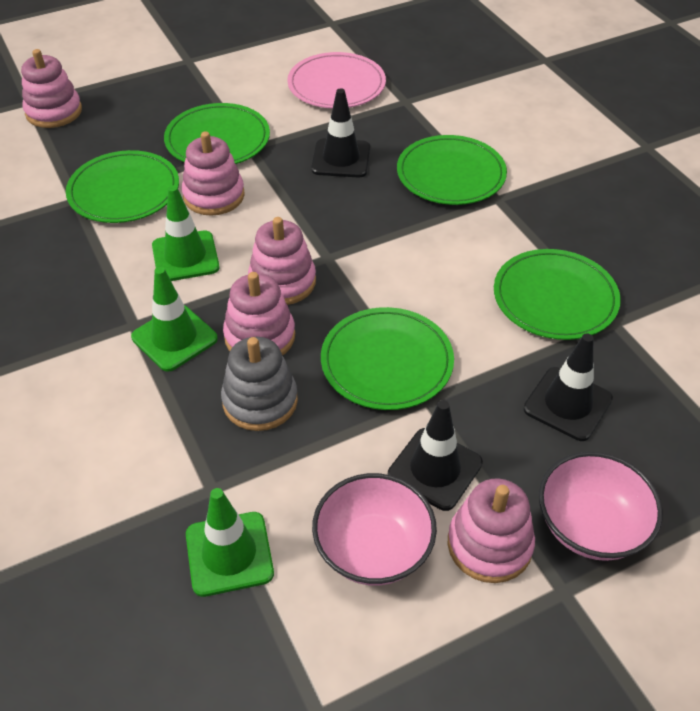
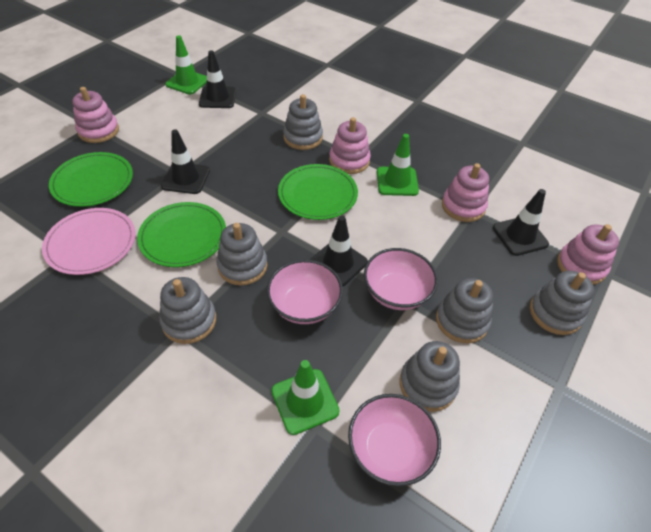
black traffic cone: 3 -> 4
green plate: 5 -> 3
grey stacking toy: 1 -> 6
pink bowl: 2 -> 3
pink stacking toy: 5 -> 4

